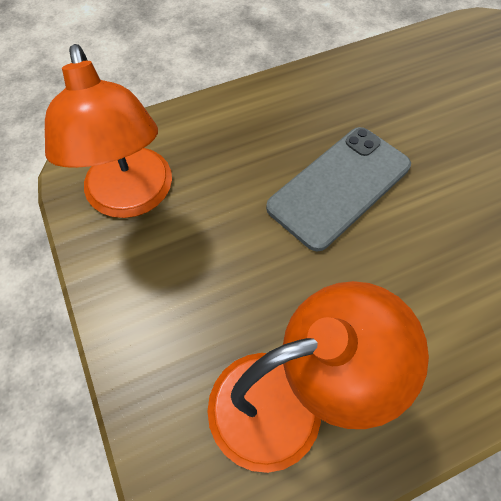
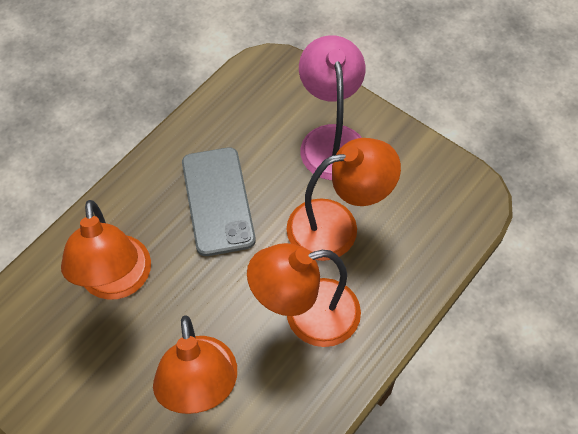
orange lamp: 2 -> 4
pink lamp: 0 -> 1

